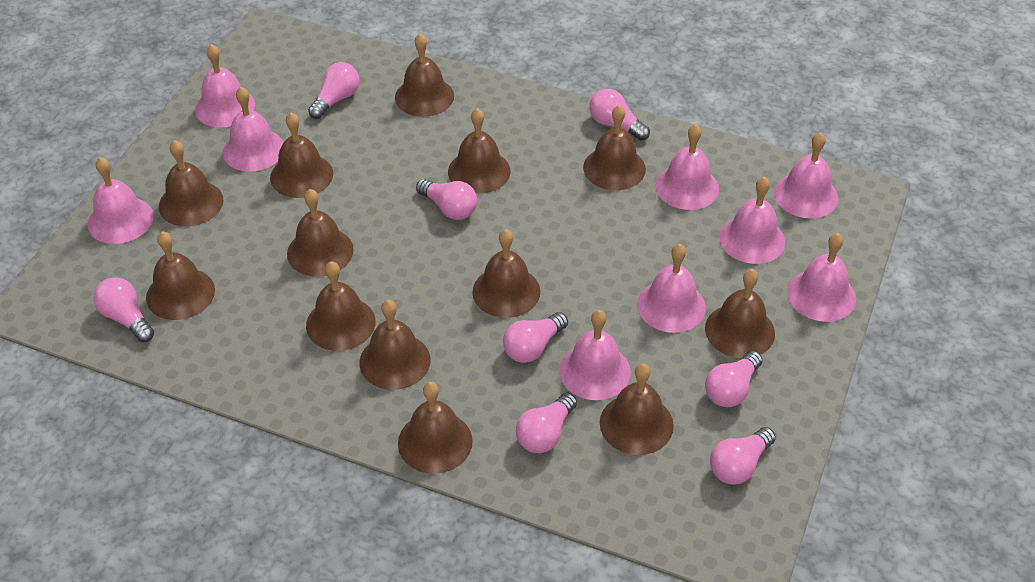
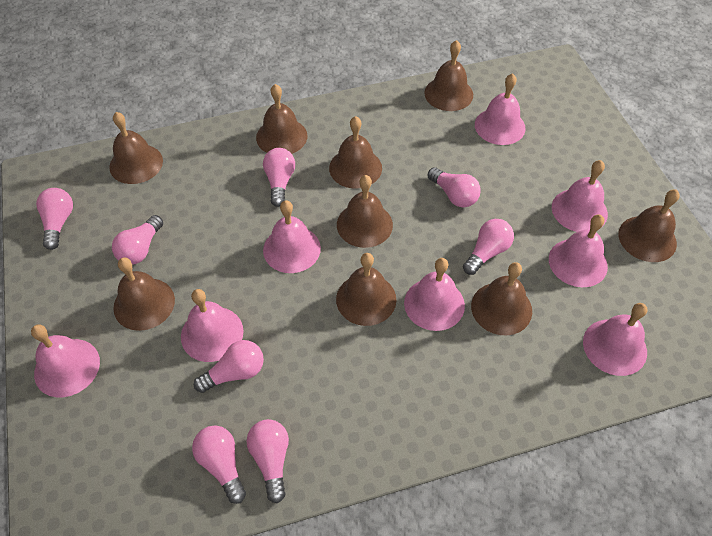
brown bell: 13 -> 9
pink bell: 9 -> 8

